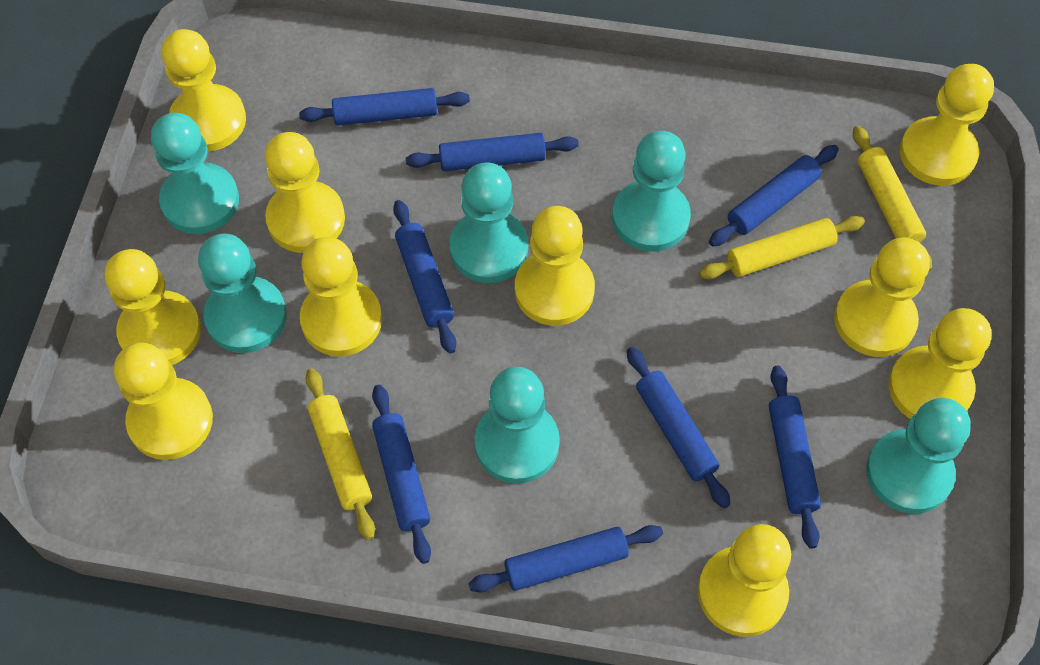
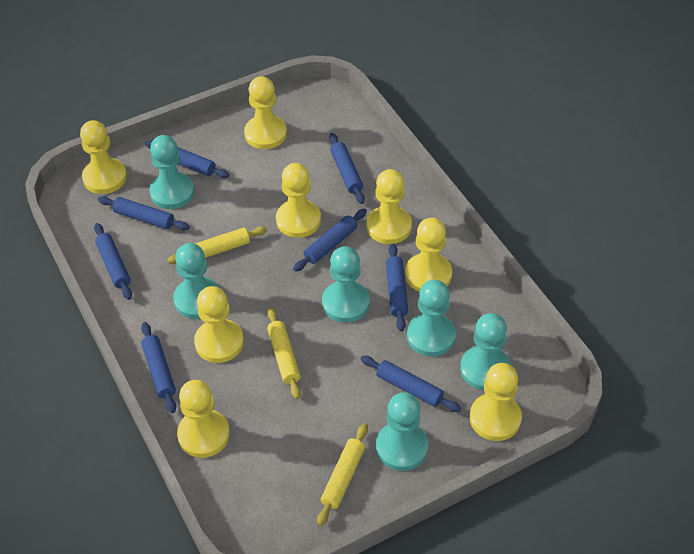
yellow pawn: 10 -> 8

